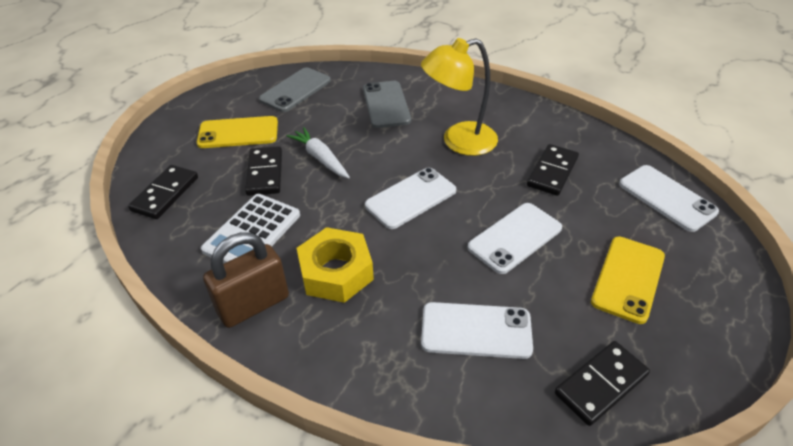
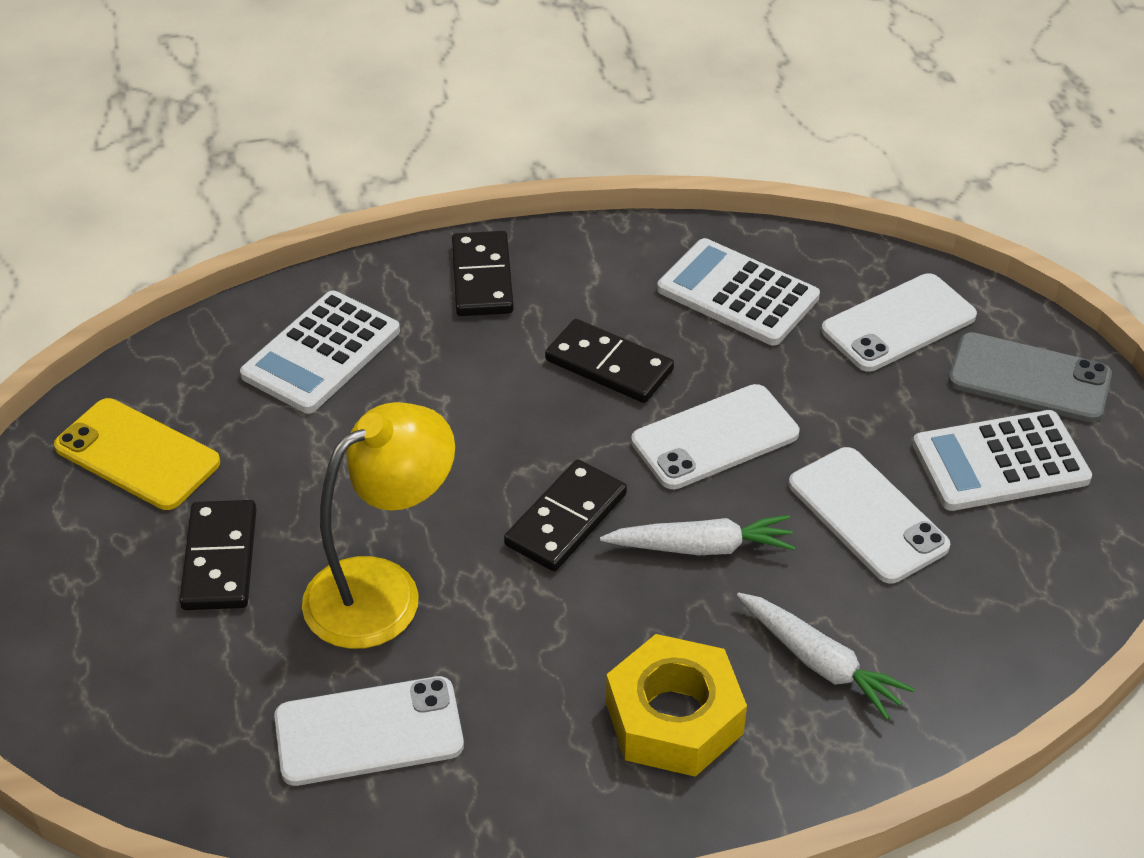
brown padlock: 1 -> 0
grey phone: 2 -> 1
white calculator: 1 -> 3
white carrot: 1 -> 2
yellow phone: 2 -> 1

